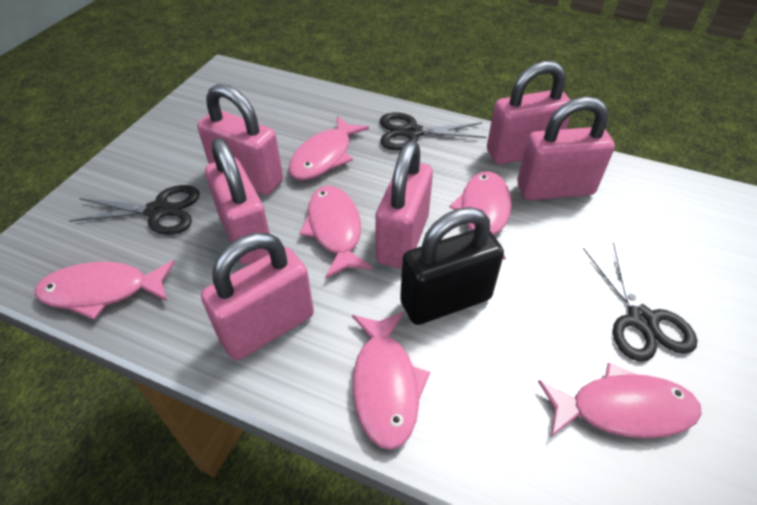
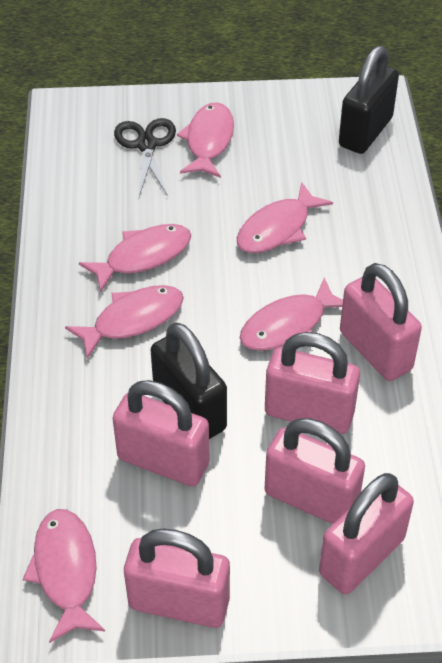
black padlock: 1 -> 2
black scissors: 3 -> 1

